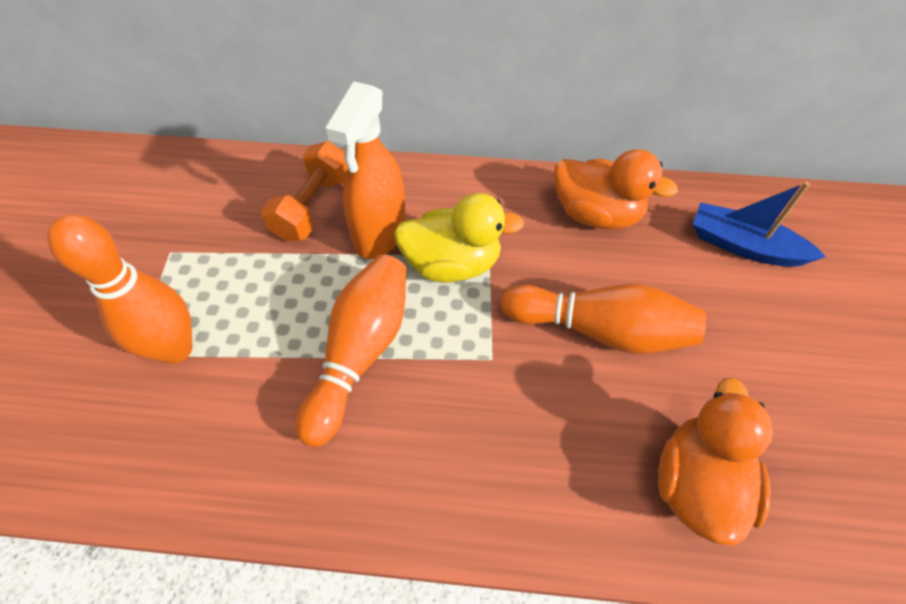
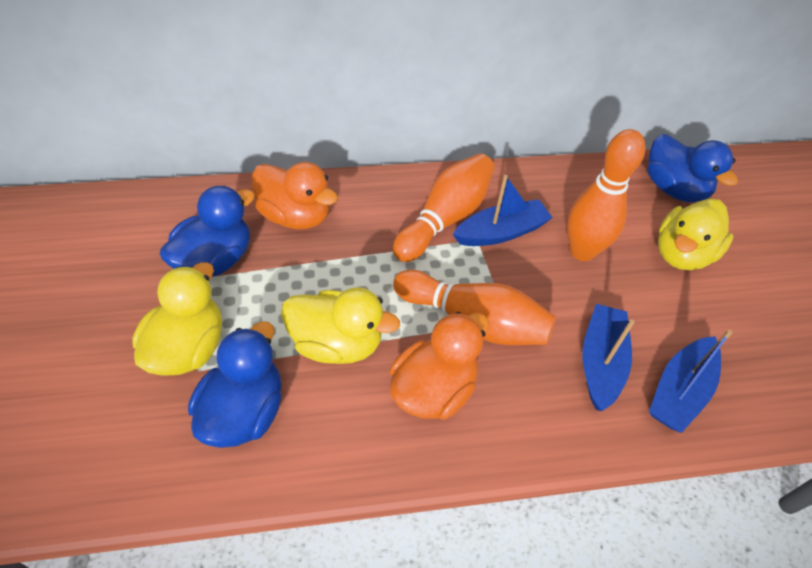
blue boat: 1 -> 3
blue duck: 0 -> 3
orange dumbbell: 1 -> 0
orange spray bottle: 1 -> 0
yellow duck: 1 -> 3

